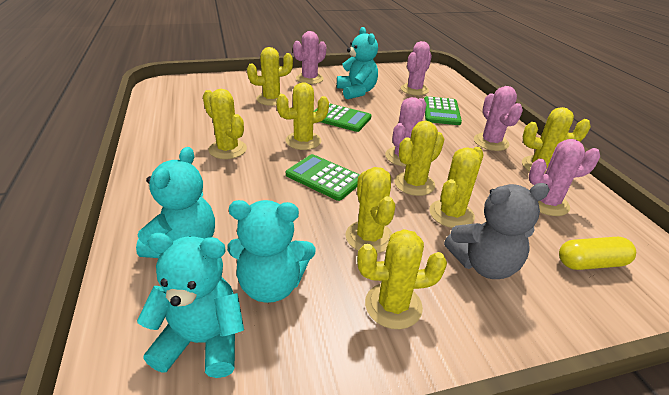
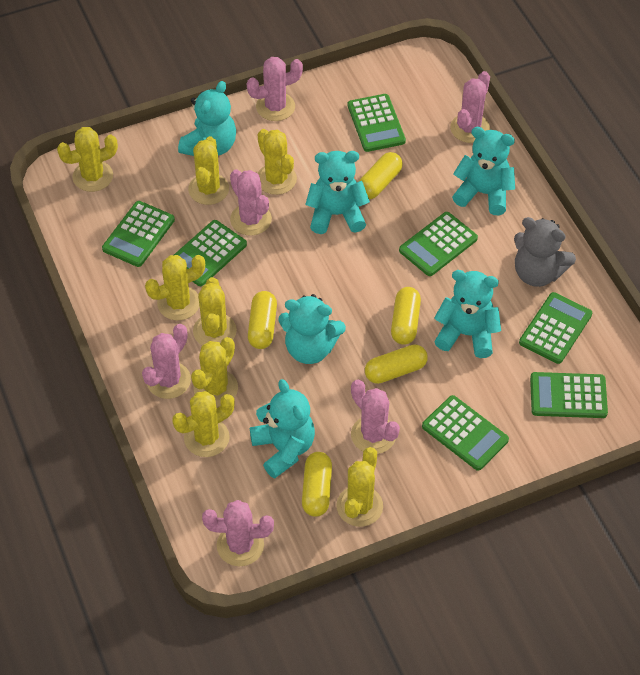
green calculator: 3 -> 7
pink cactus: 5 -> 6
turquoise teddy bear: 4 -> 6
yellow capsule: 1 -> 5

